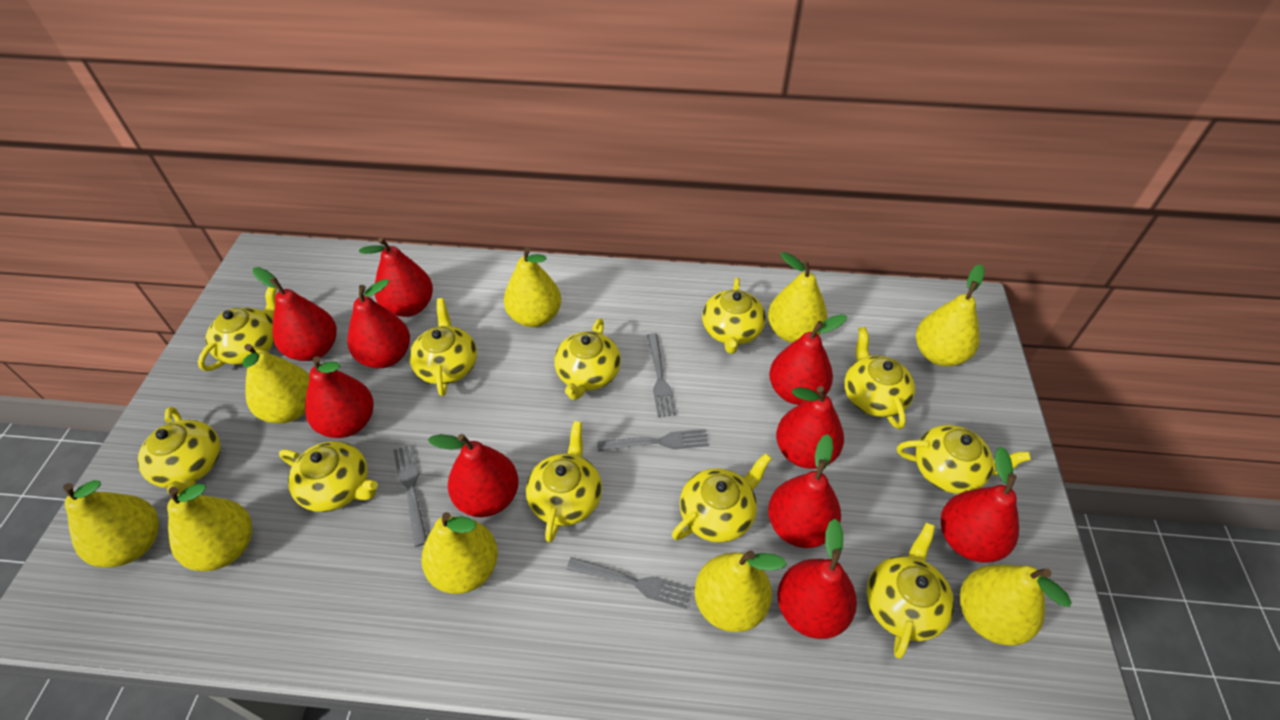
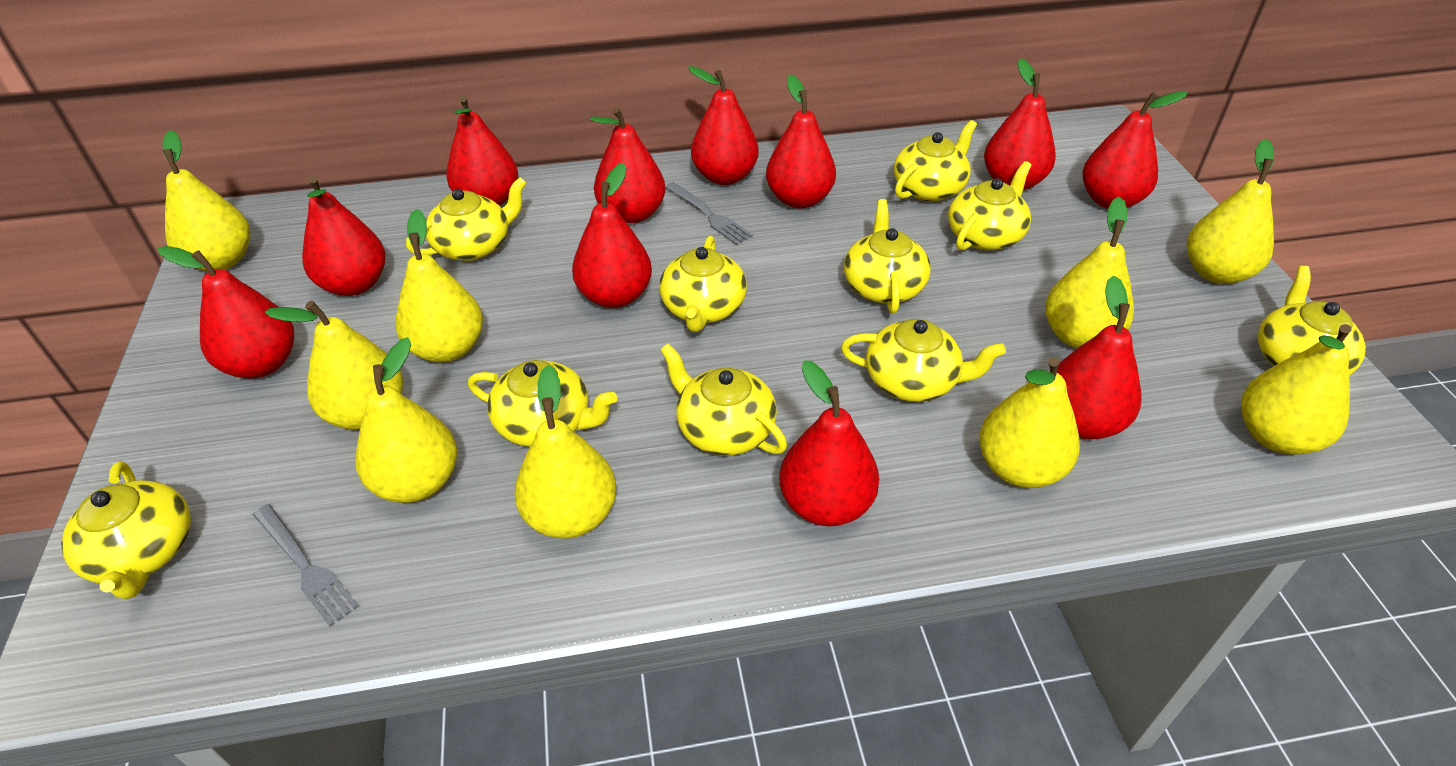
grey fork: 4 -> 2
red pear: 10 -> 11
yellow teapot: 11 -> 10

